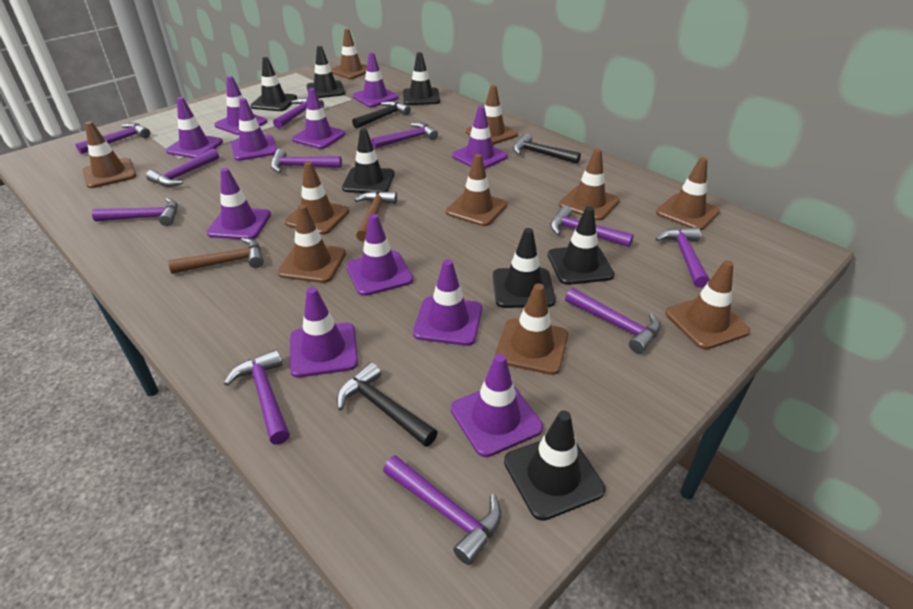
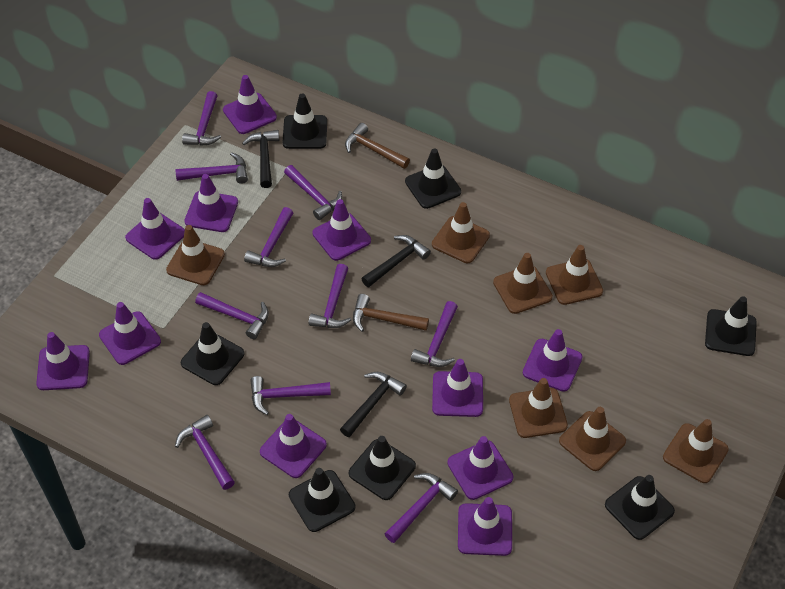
brown traffic cone: 10 -> 7
purple hammer: 11 -> 10

